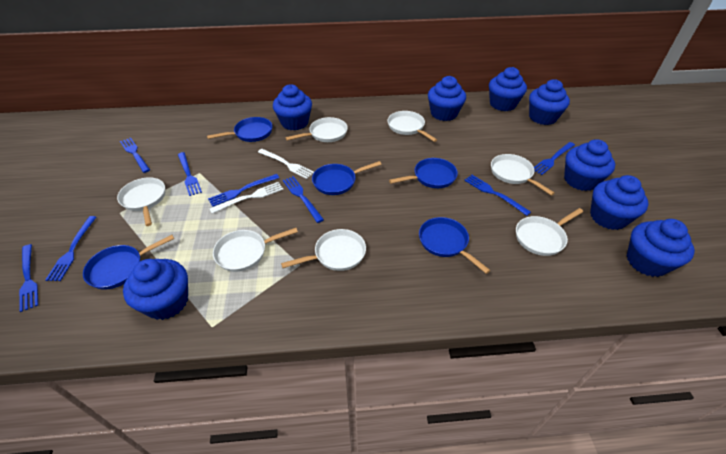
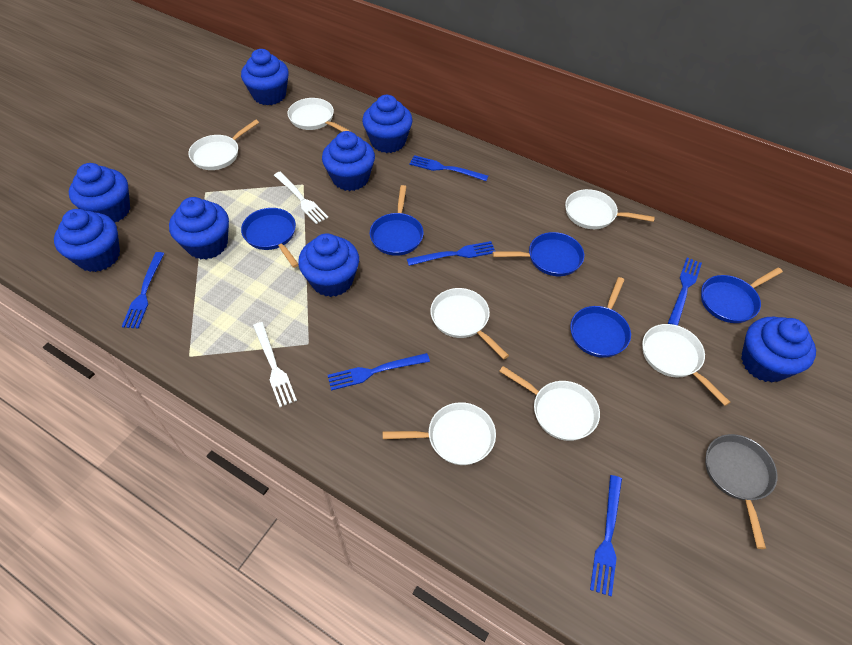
blue fork: 8 -> 6
grey pan: 0 -> 1

